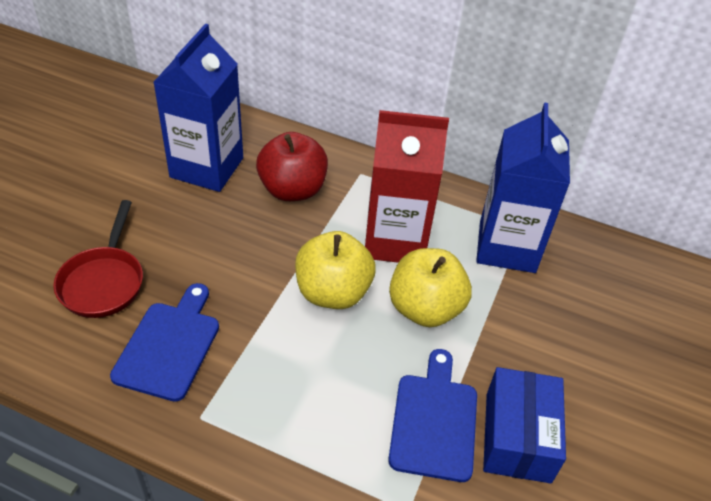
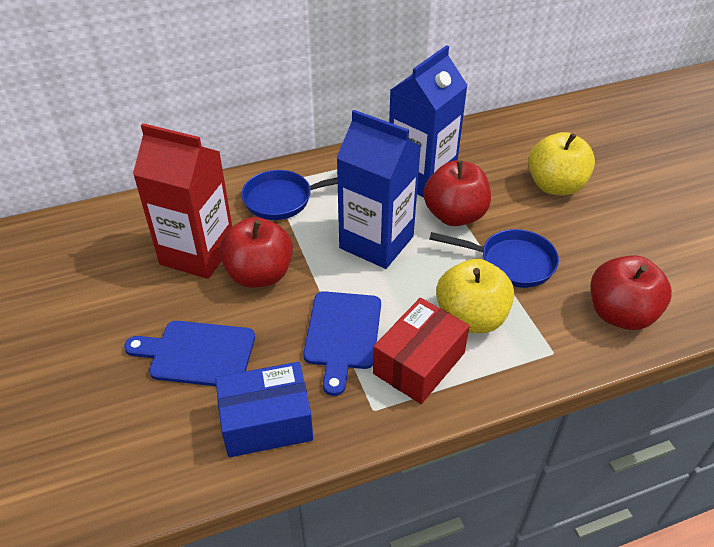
blue pan: 0 -> 2
red apple: 1 -> 3
red box: 0 -> 1
red pan: 1 -> 0

